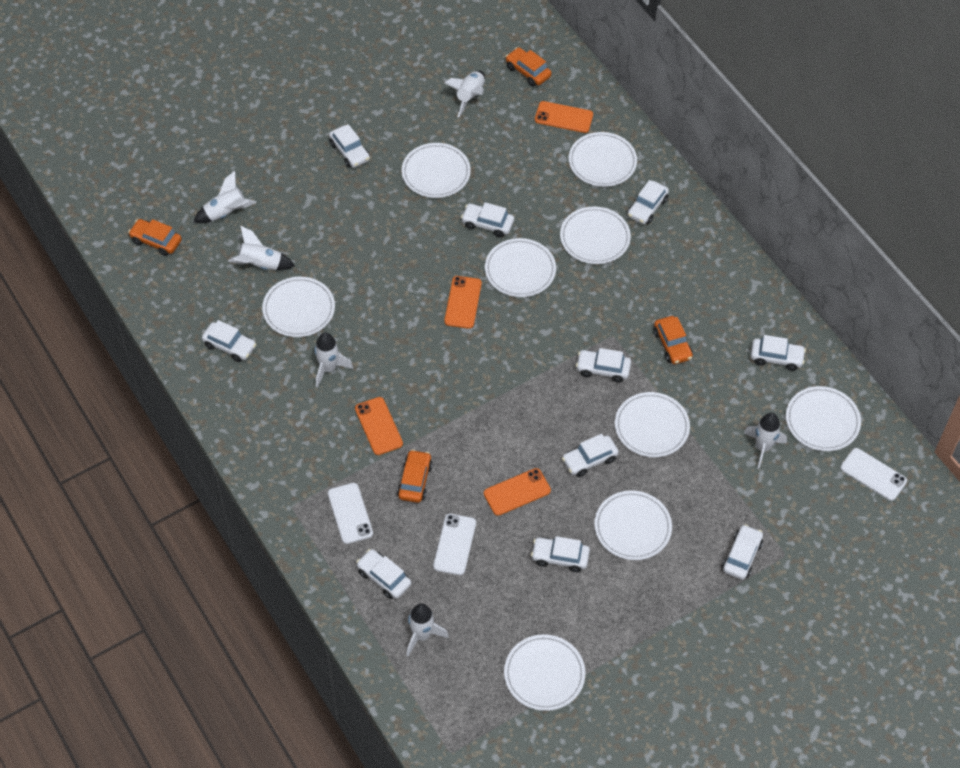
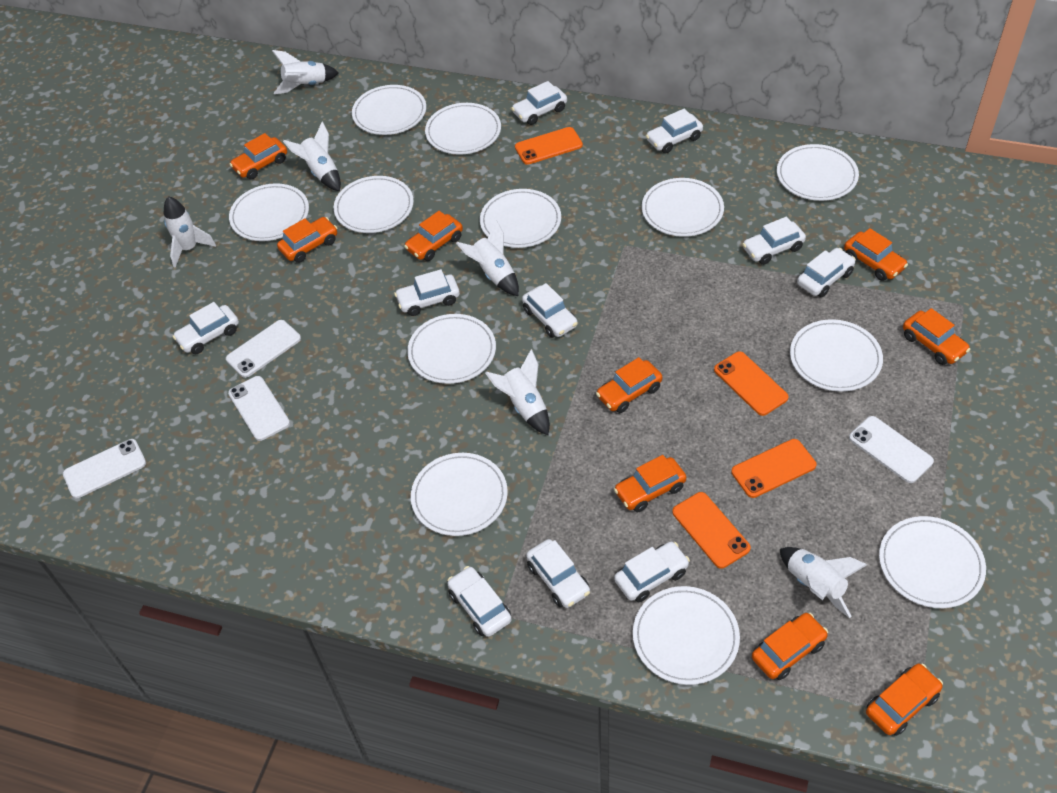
orange car: 4 -> 9
white phone: 3 -> 4
white plate: 9 -> 12

